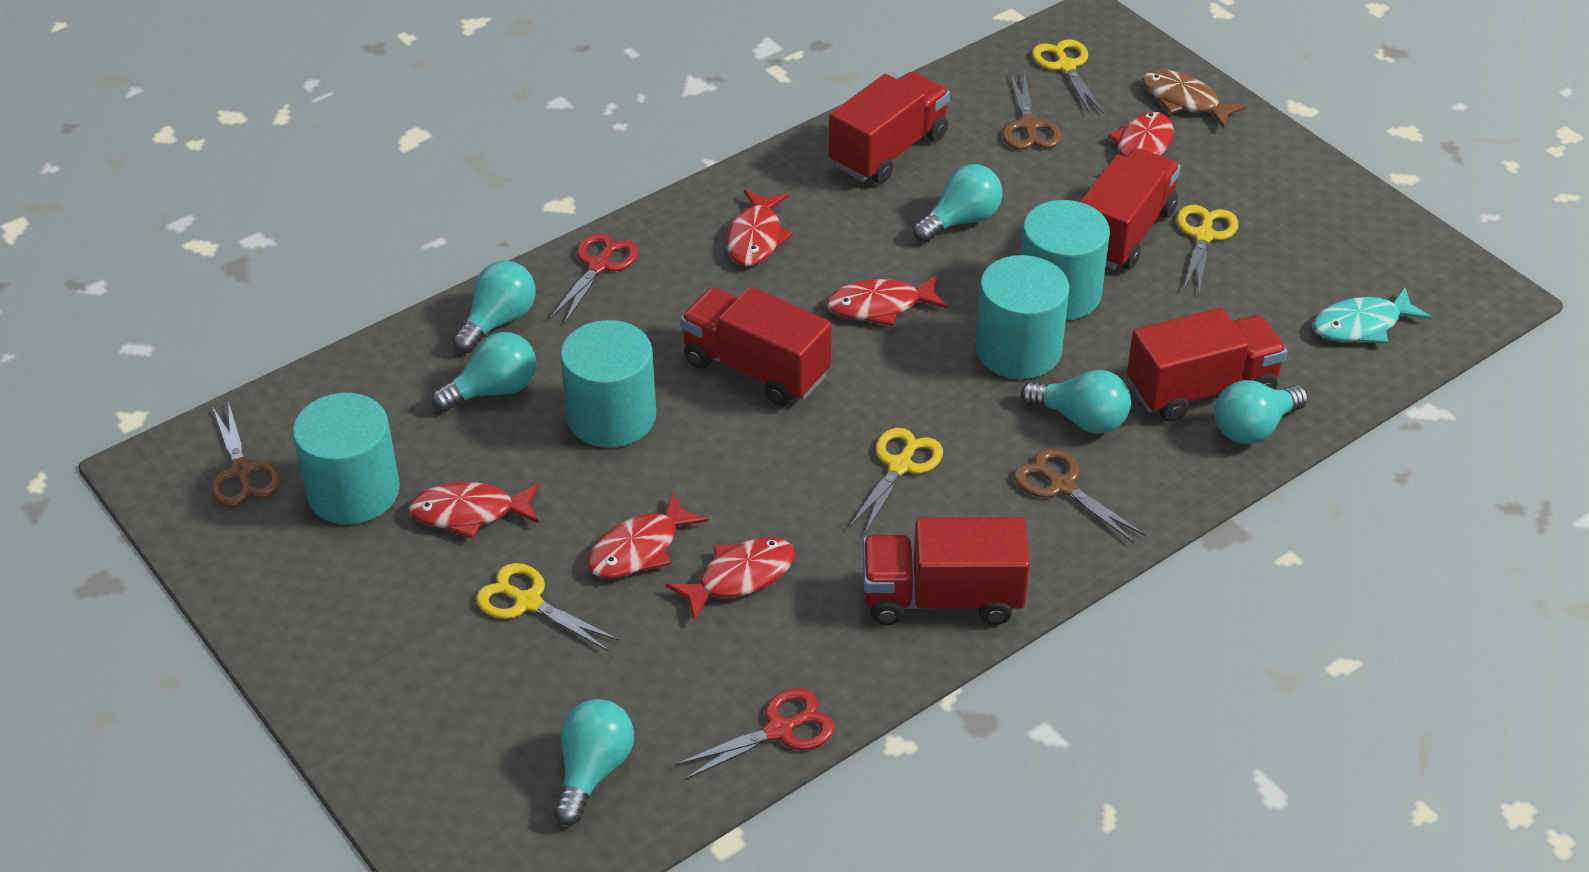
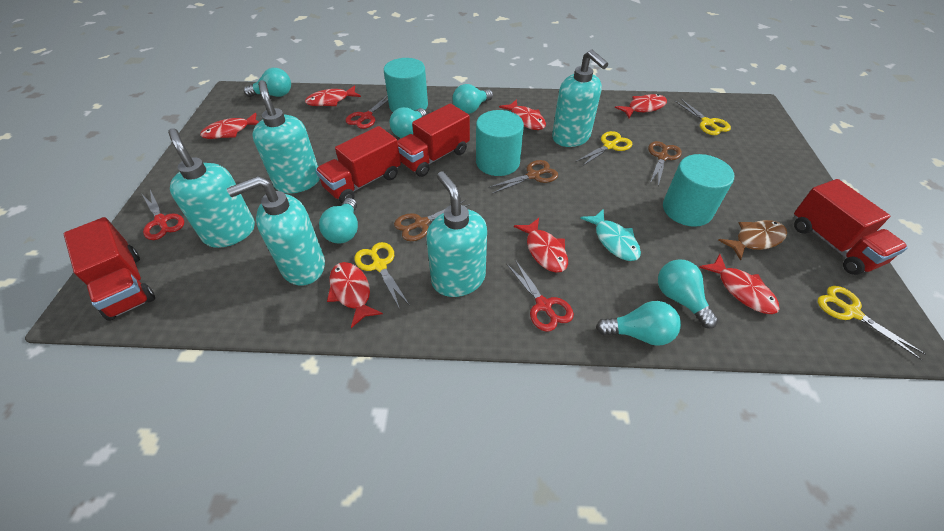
red fish: 6 -> 7
red scissors: 2 -> 3
red truck: 5 -> 4
turquoise cylinder: 4 -> 3
turquoise soap dispenser: 0 -> 5

